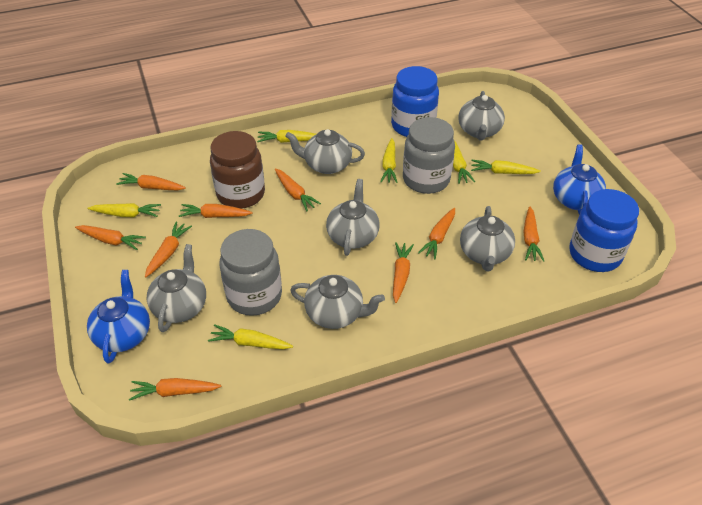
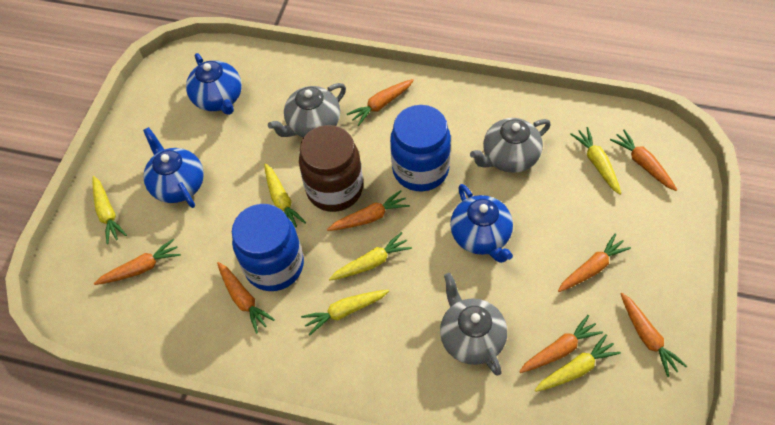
blue teapot: 2 -> 3
grey jar: 2 -> 0
grey teapot: 6 -> 3
orange carrot: 9 -> 8

